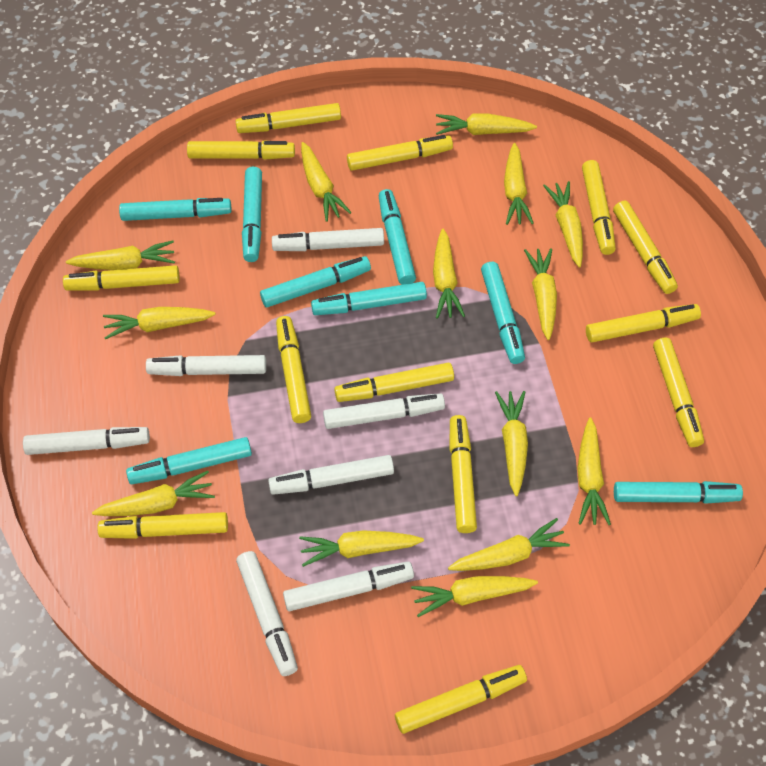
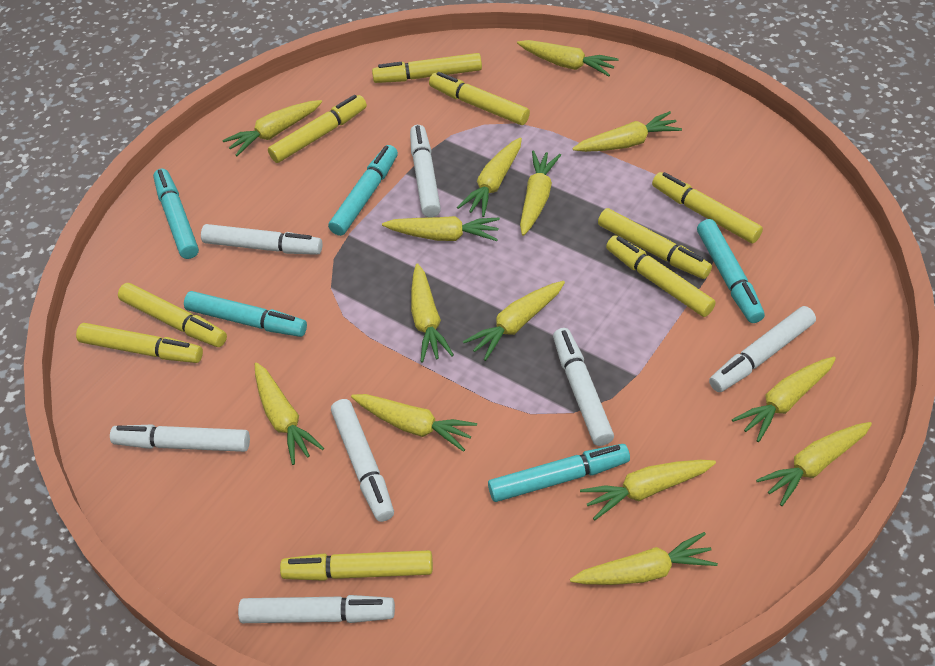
turquoise marker: 8 -> 5
yellow marker: 13 -> 9

